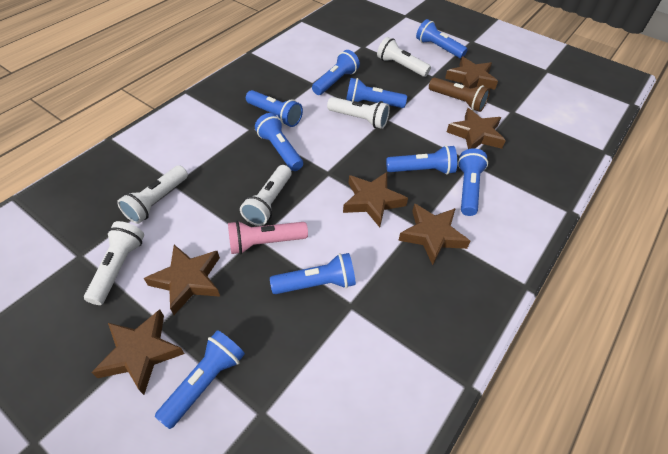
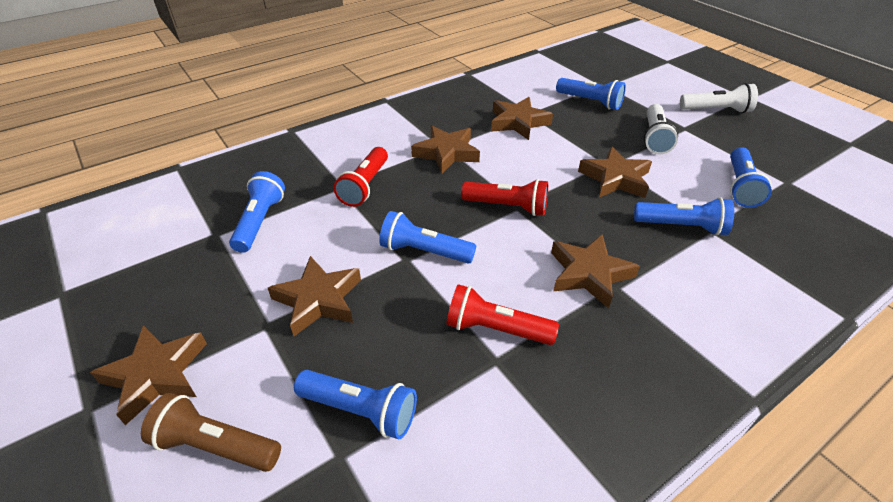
blue flashlight: 9 -> 6
pink flashlight: 1 -> 0
red flashlight: 0 -> 3
white flashlight: 5 -> 2

